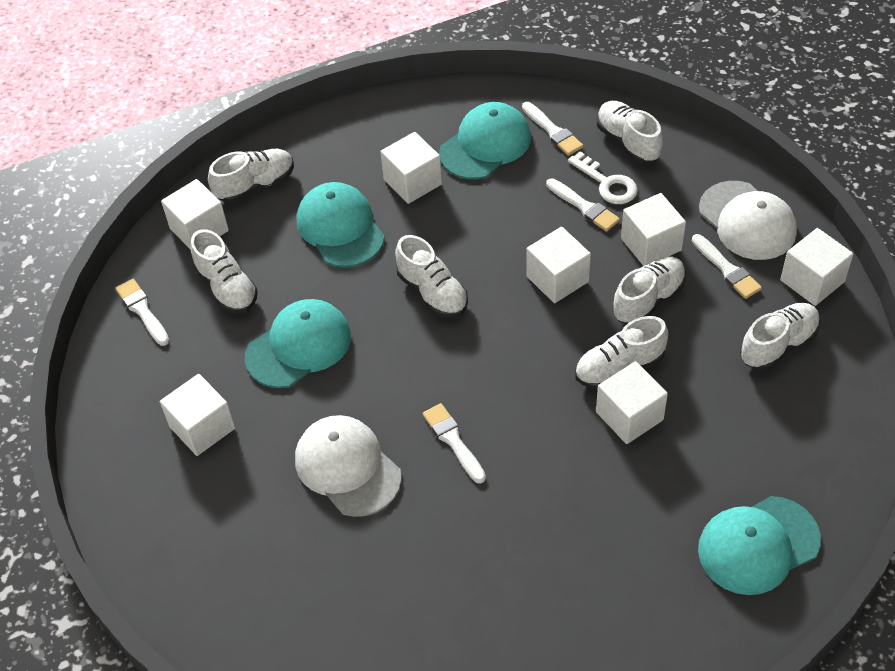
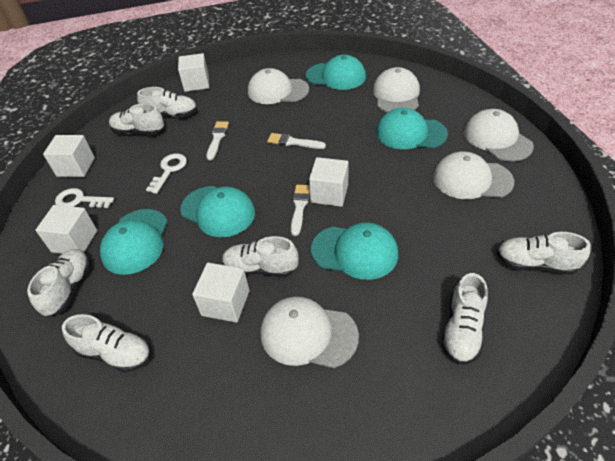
turquoise cap: 4 -> 5
white brush: 5 -> 3
white cap: 2 -> 5
white cube: 7 -> 5
white key: 1 -> 2

